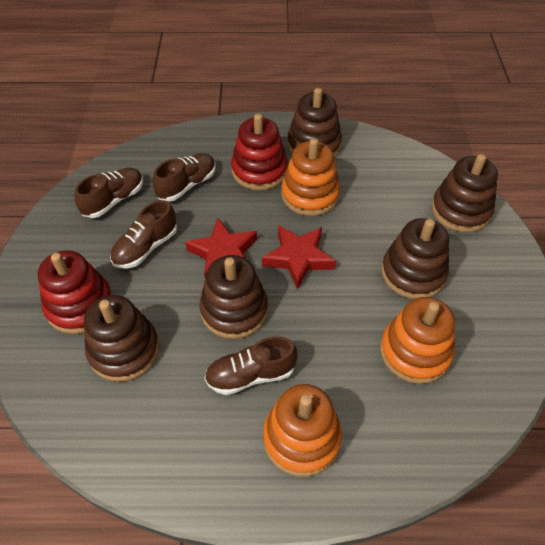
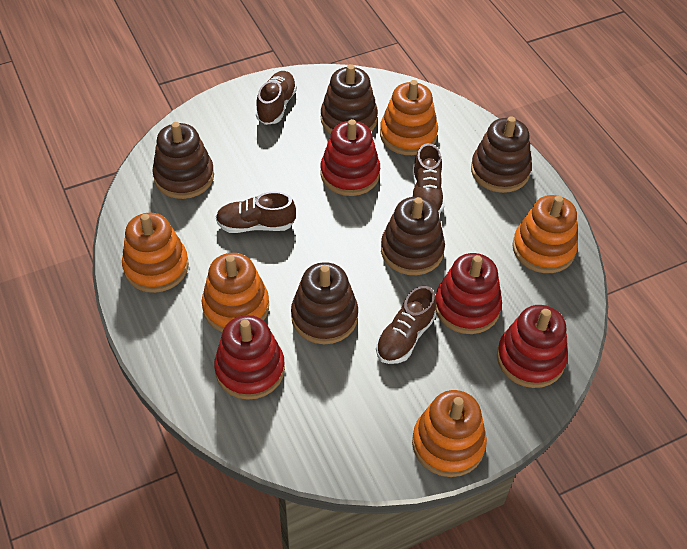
orange stacking toy: 3 -> 5
red stacking toy: 2 -> 4
red star: 2 -> 0

